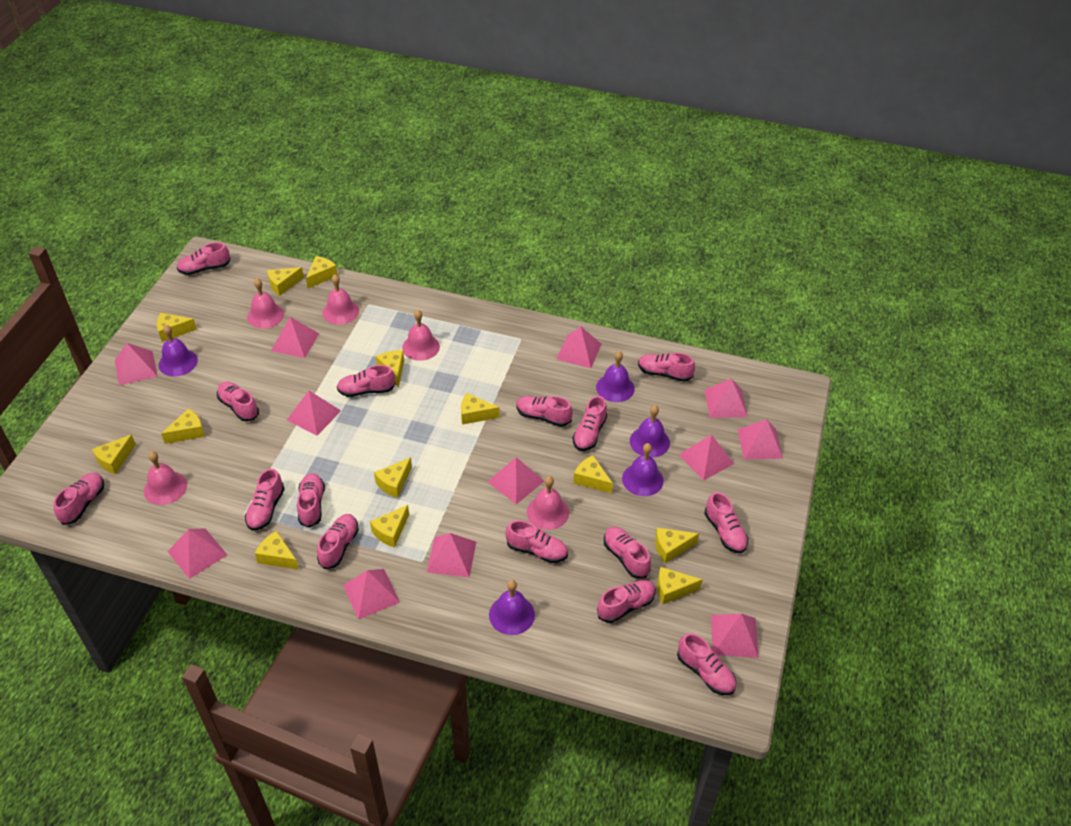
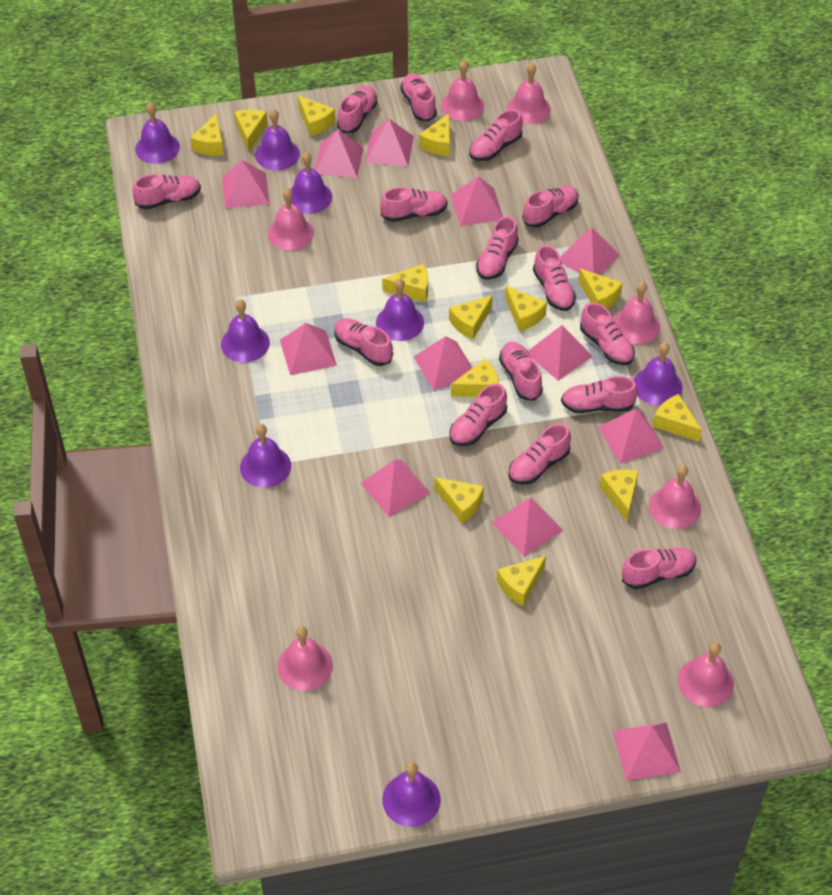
pink bell: 5 -> 7
purple bell: 5 -> 8

